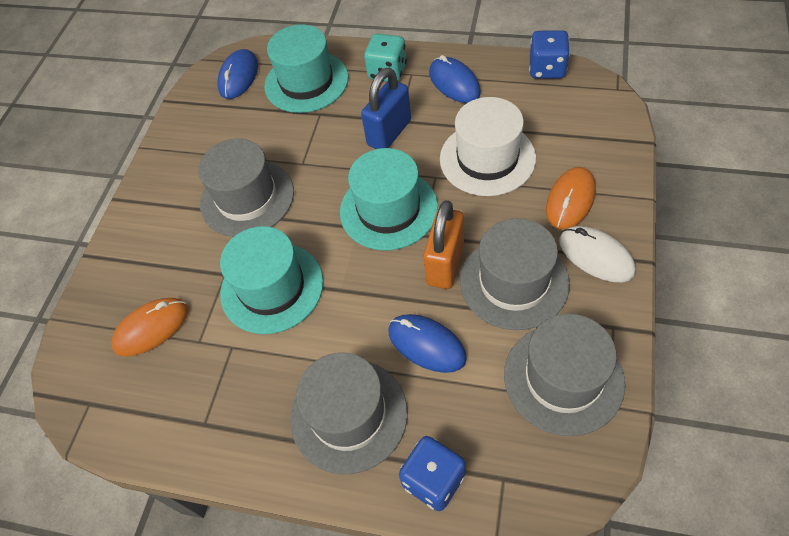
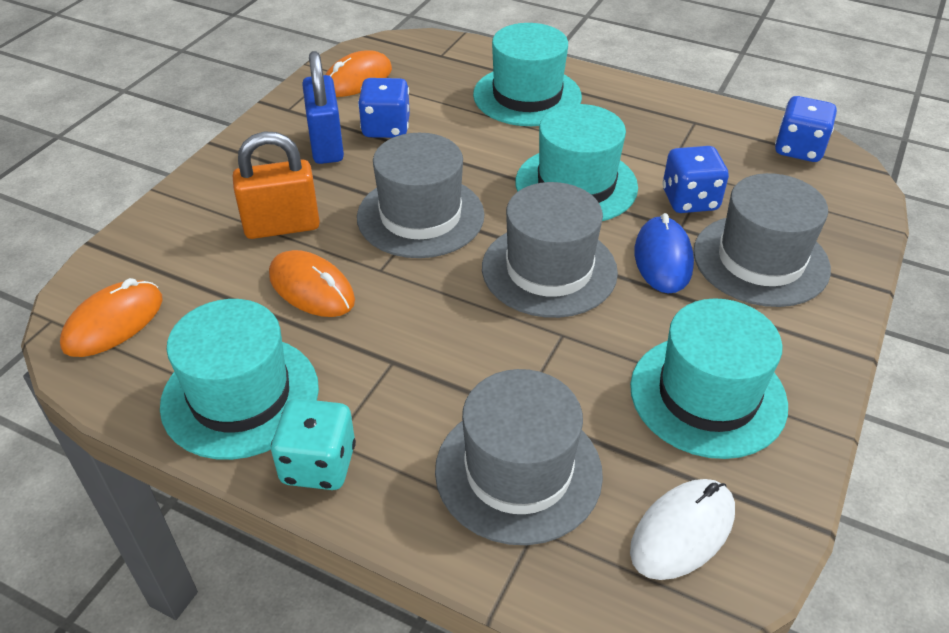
blue dice: 2 -> 3
blue mouse: 3 -> 1
orange mouse: 2 -> 3
turquoise hat: 3 -> 4
white hat: 1 -> 0

